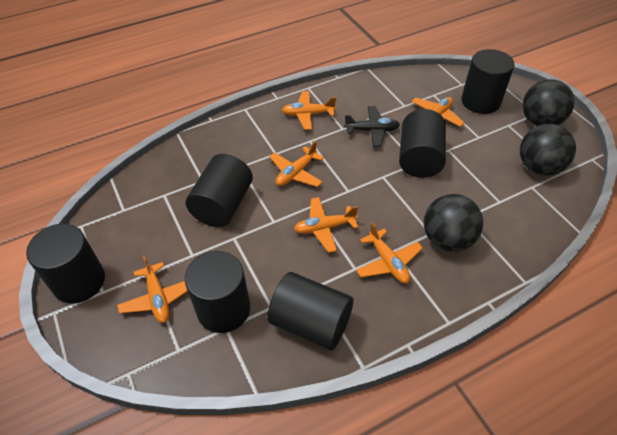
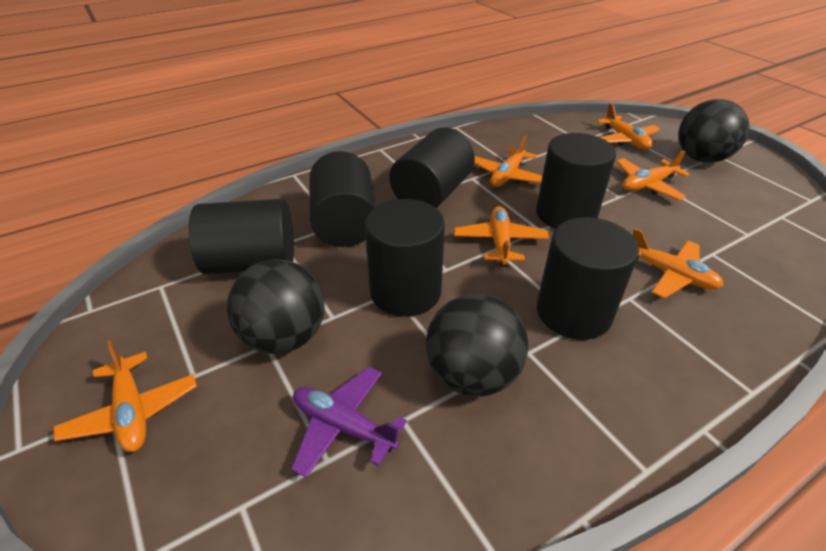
black plane: 1 -> 0
purple plane: 0 -> 1

